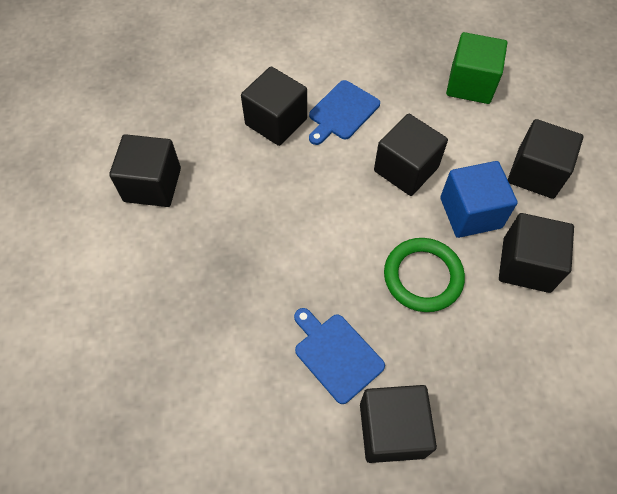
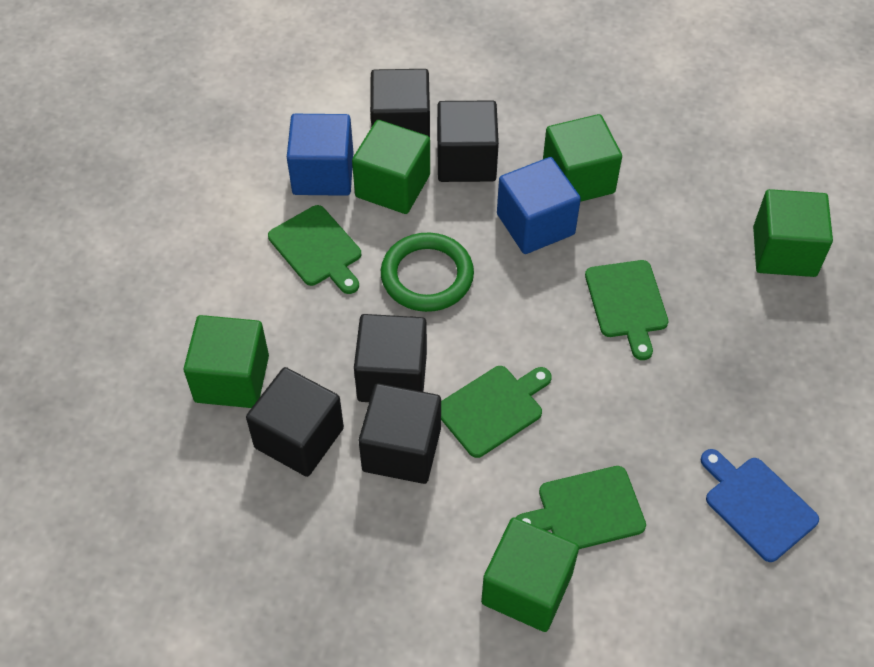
black cube: 6 -> 5
blue cube: 1 -> 2
blue cutting board: 2 -> 1
green cube: 1 -> 5
green cutting board: 0 -> 4

